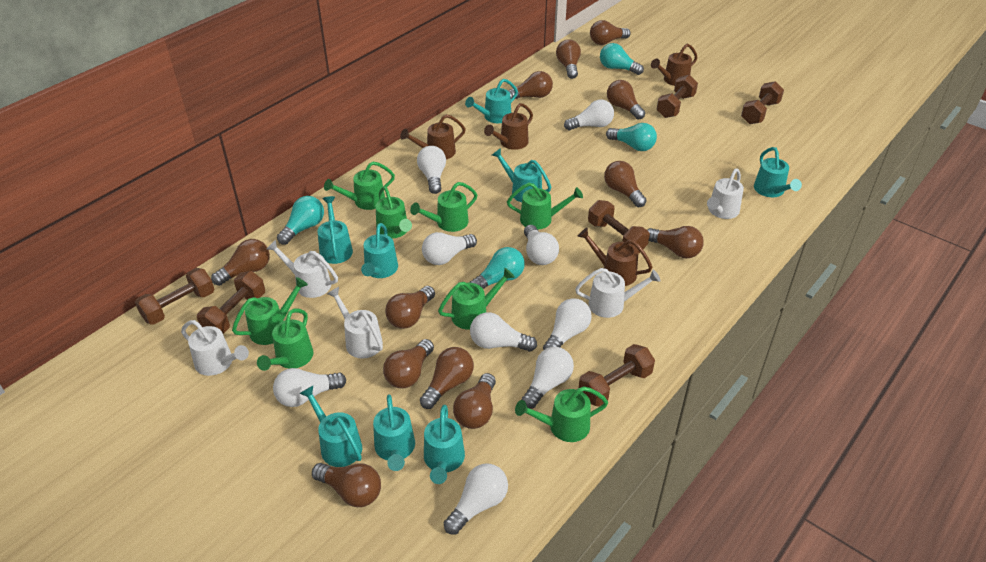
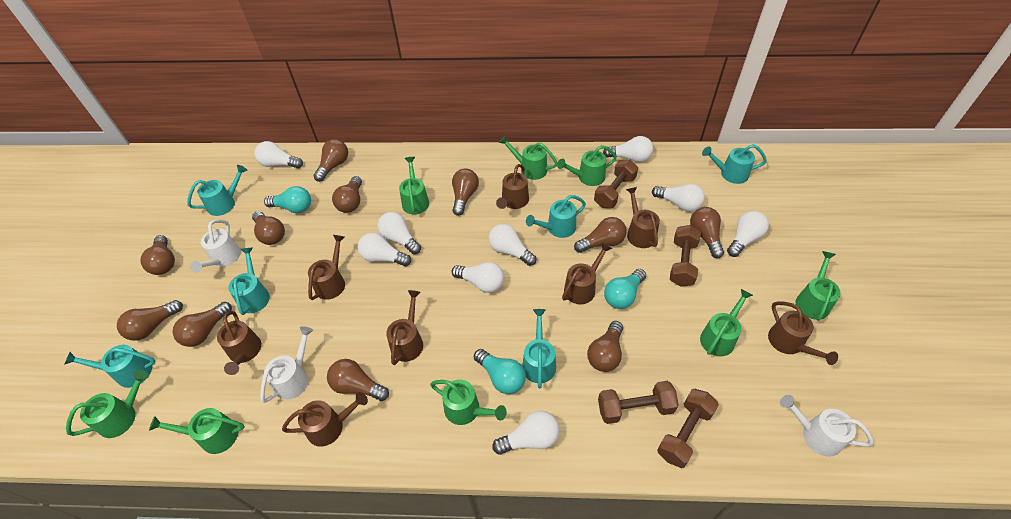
brown dumbbell: 6 -> 4
brown light bulb: 12 -> 11
brown watering can: 4 -> 8
turquoise light bulb: 4 -> 3
turquoise watering can: 8 -> 6
white watering can: 5 -> 3

